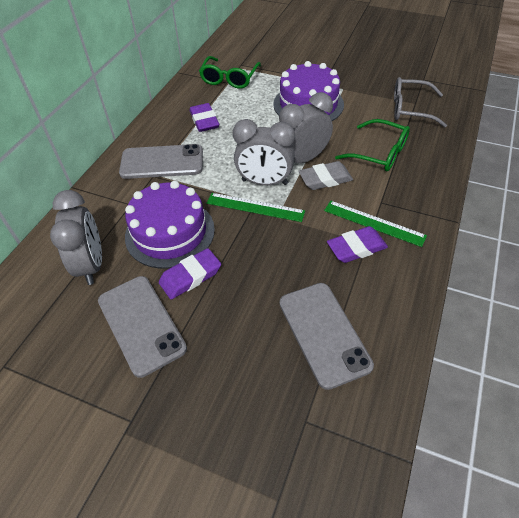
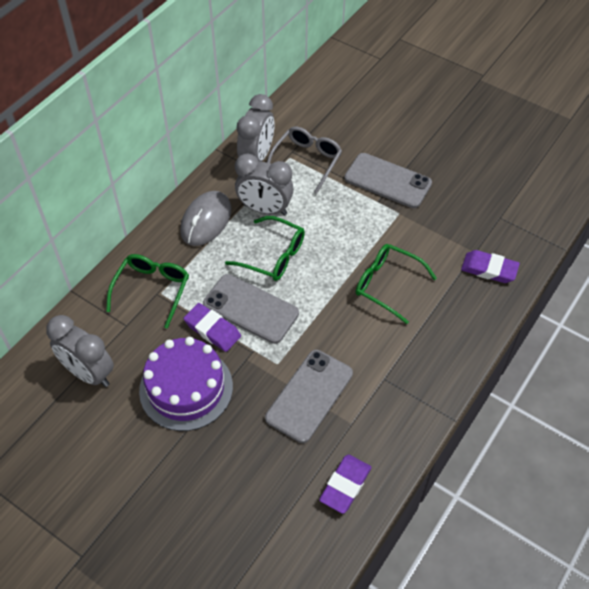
green glasses: 2 -> 3
green ruler: 2 -> 0
grey eraser: 1 -> 0
grey mouse: 0 -> 1
purple cake: 2 -> 1

